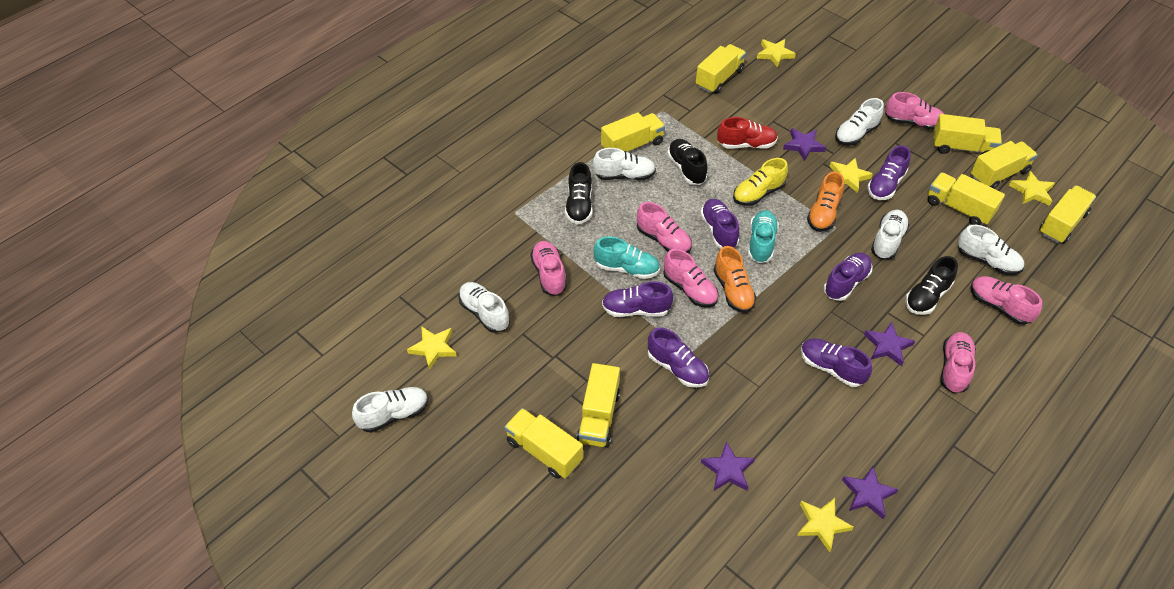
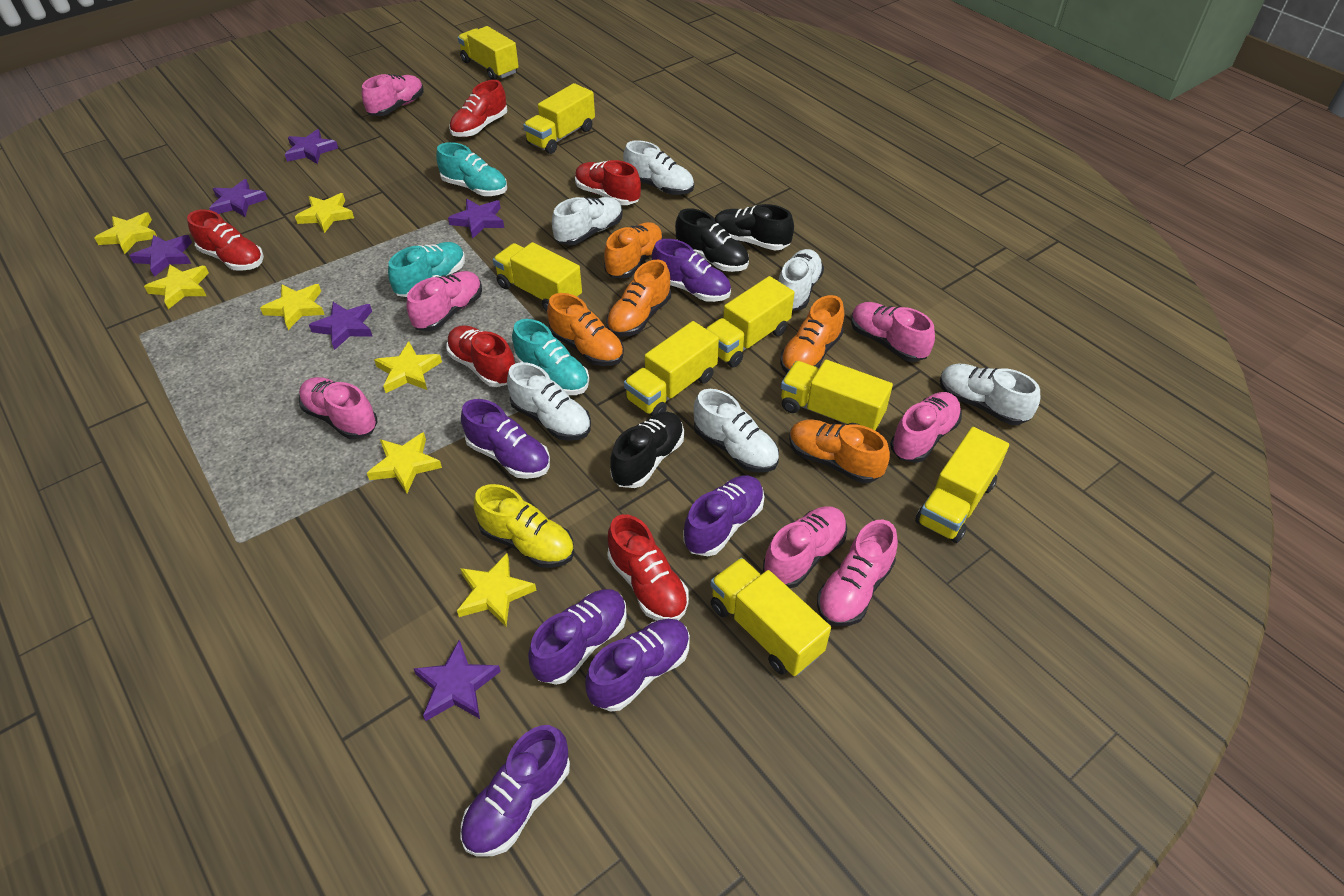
orange shoe: 2 -> 5
pink shoe: 6 -> 7
purple star: 4 -> 6
red shoe: 1 -> 5
turquoise shoe: 2 -> 3
yellow star: 5 -> 7

